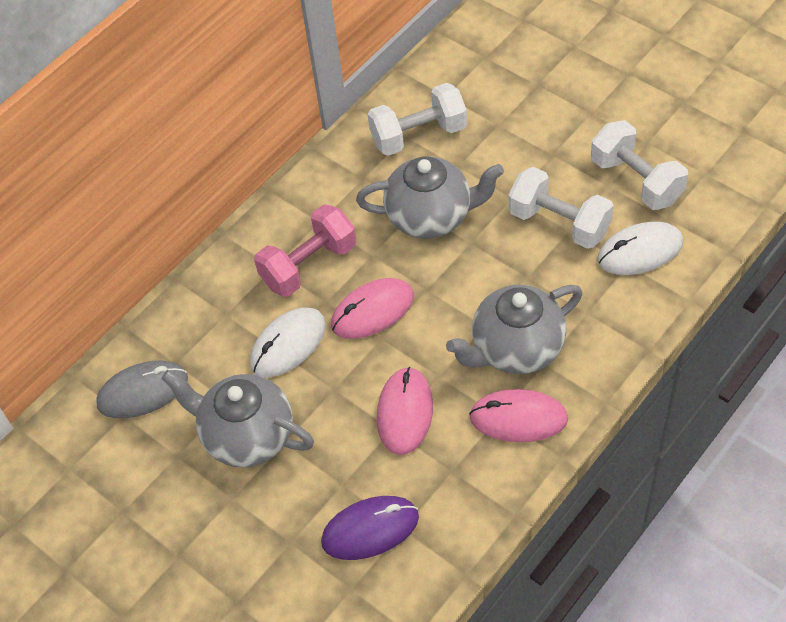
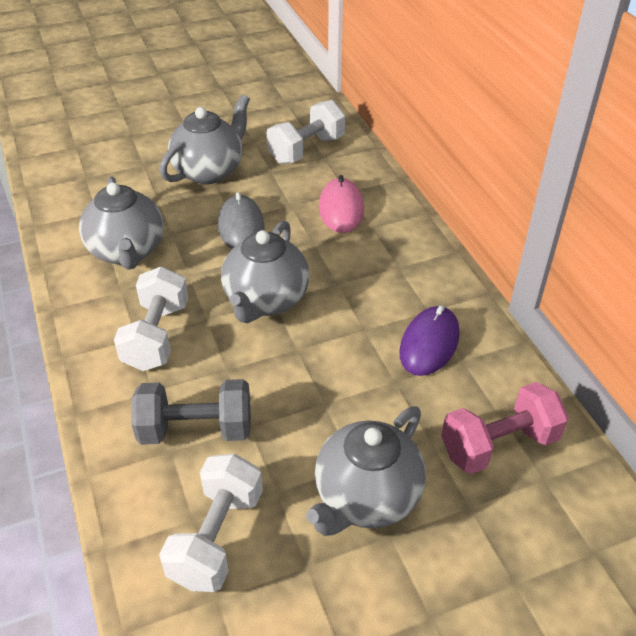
grey dumbbell: 0 -> 1
grey teapot: 3 -> 4
pink mouse: 3 -> 1
white mouse: 2 -> 0

